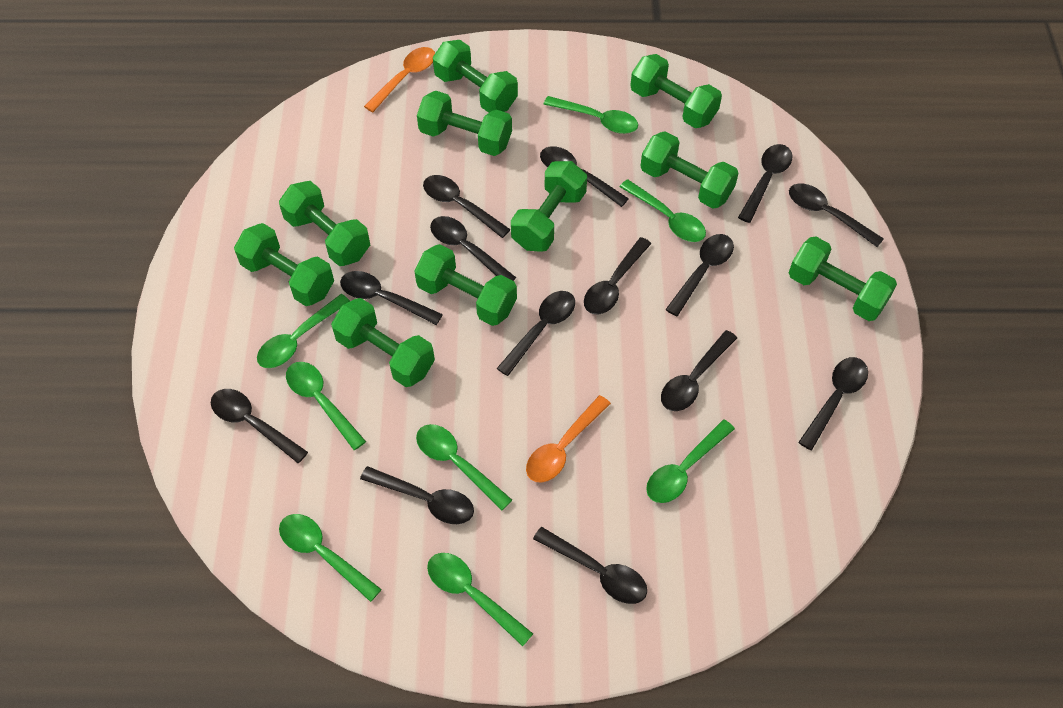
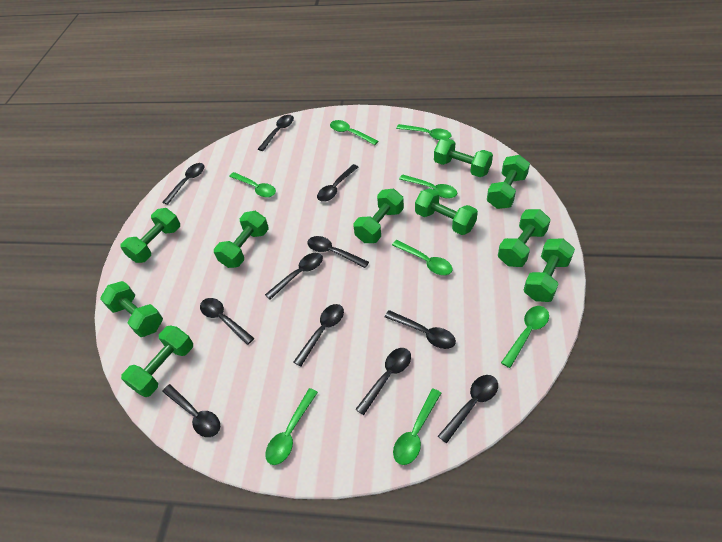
black spoon: 14 -> 11
orange spoon: 2 -> 0

